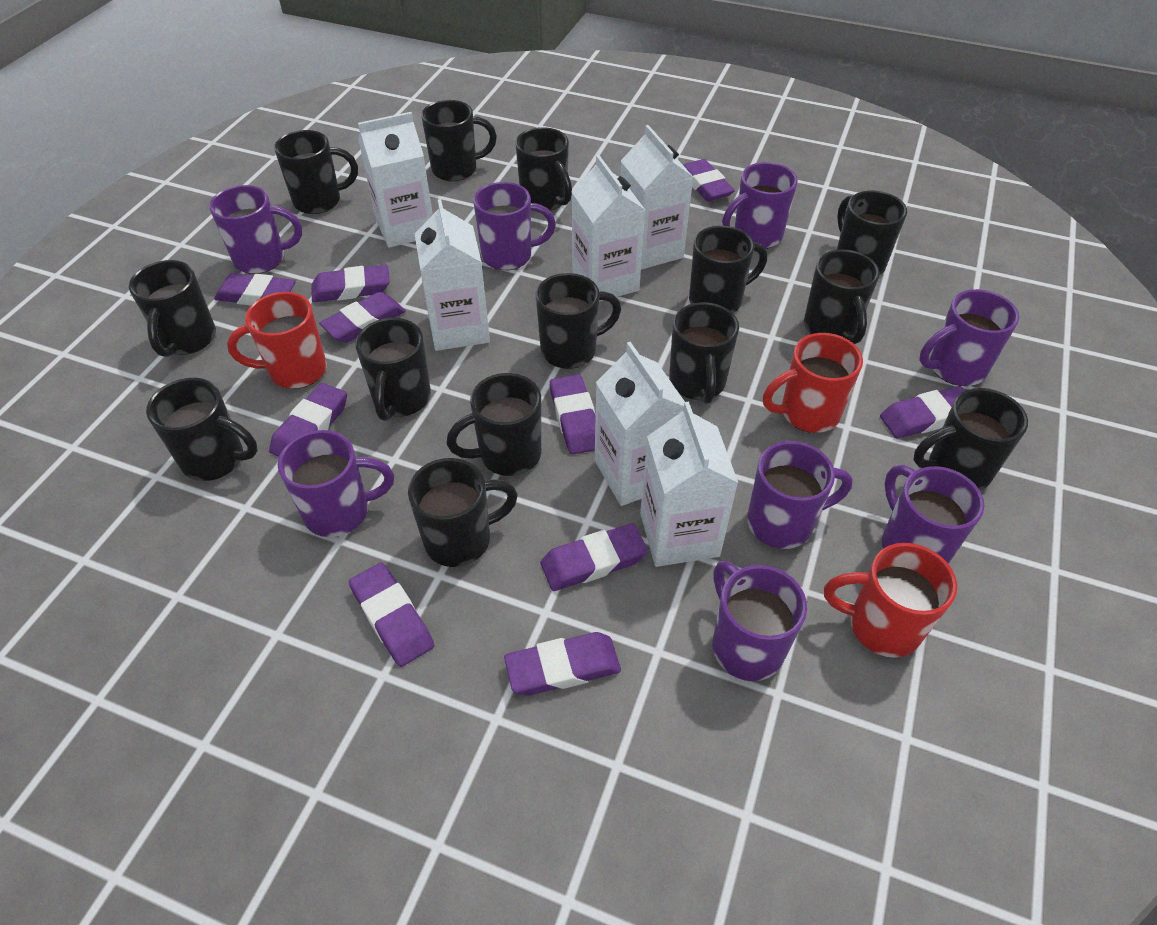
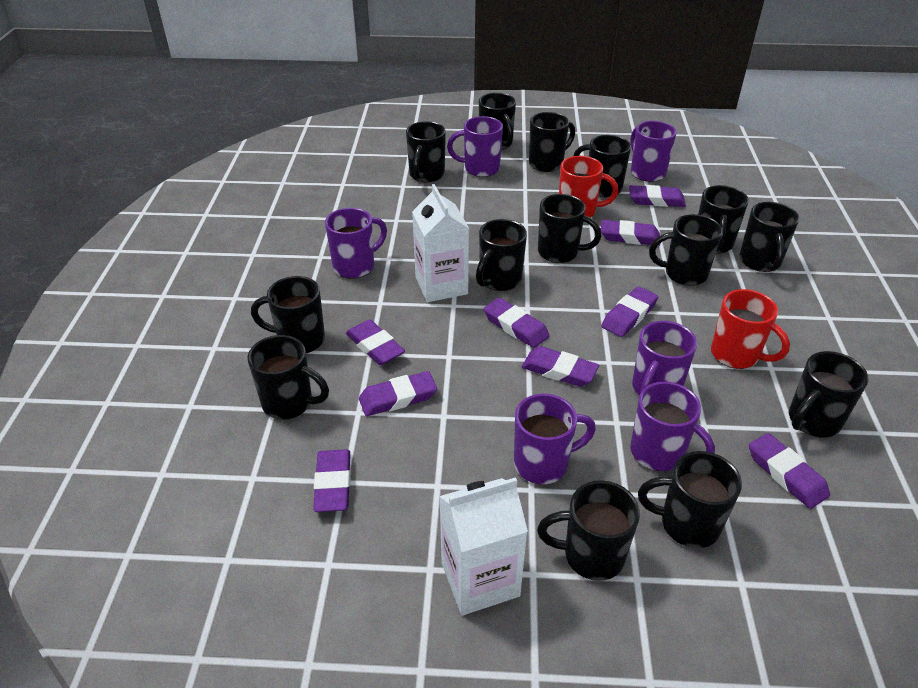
purple eraser: 10 -> 9
purple mug: 8 -> 6
red mug: 3 -> 2
white carton: 6 -> 2

